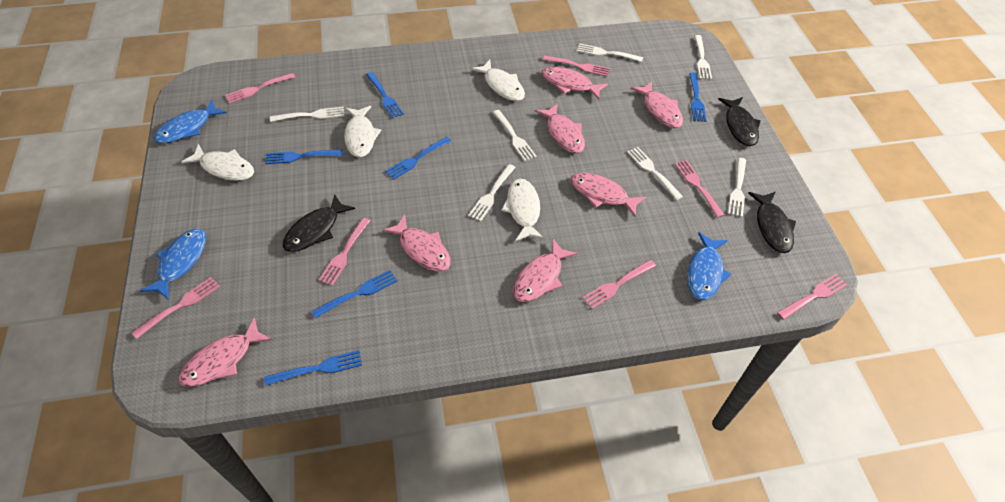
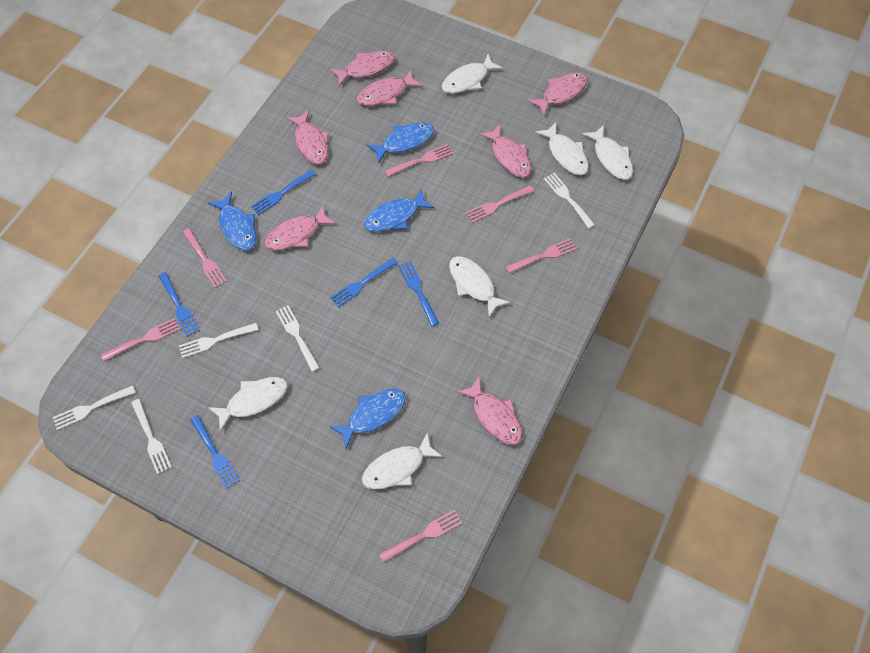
black fish: 3 -> 0
blue fish: 3 -> 4
blue fork: 6 -> 5
pink fork: 7 -> 6
white fish: 4 -> 6
white fork: 7 -> 5

